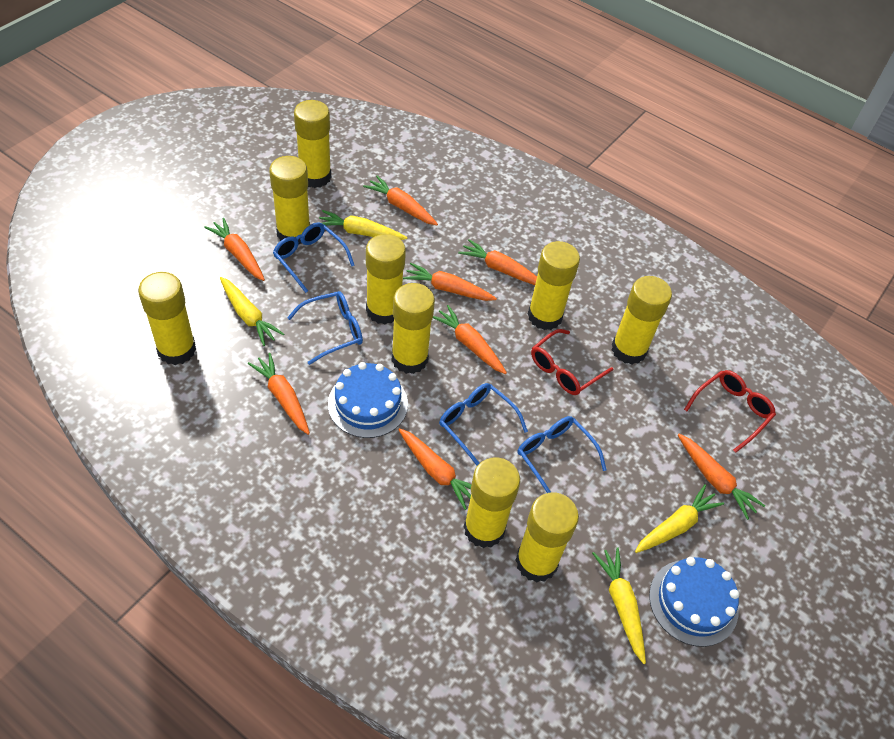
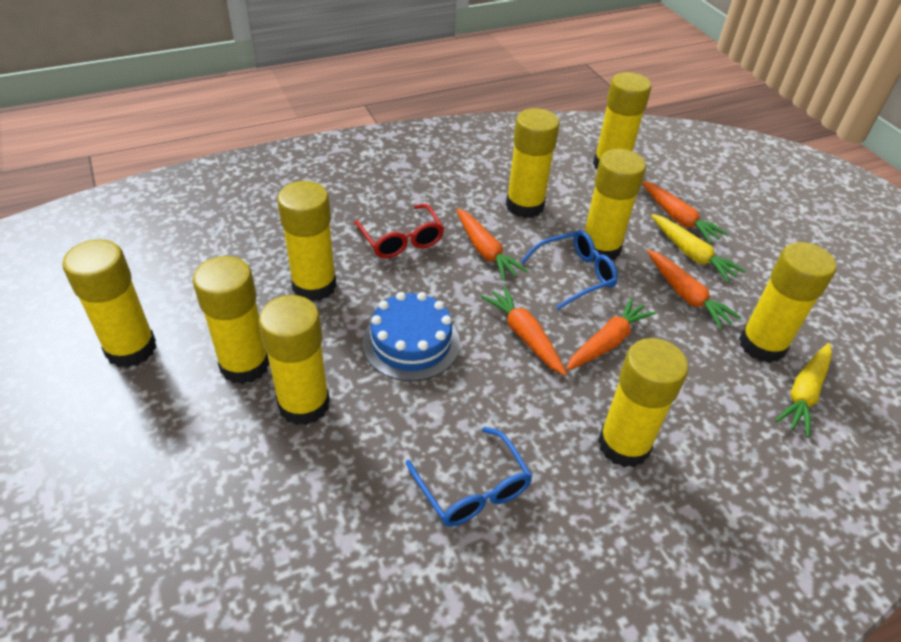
blue cake: 2 -> 1
blue glasses: 4 -> 2
orange carrot: 8 -> 5
red glasses: 2 -> 1
yellow carrot: 4 -> 2

